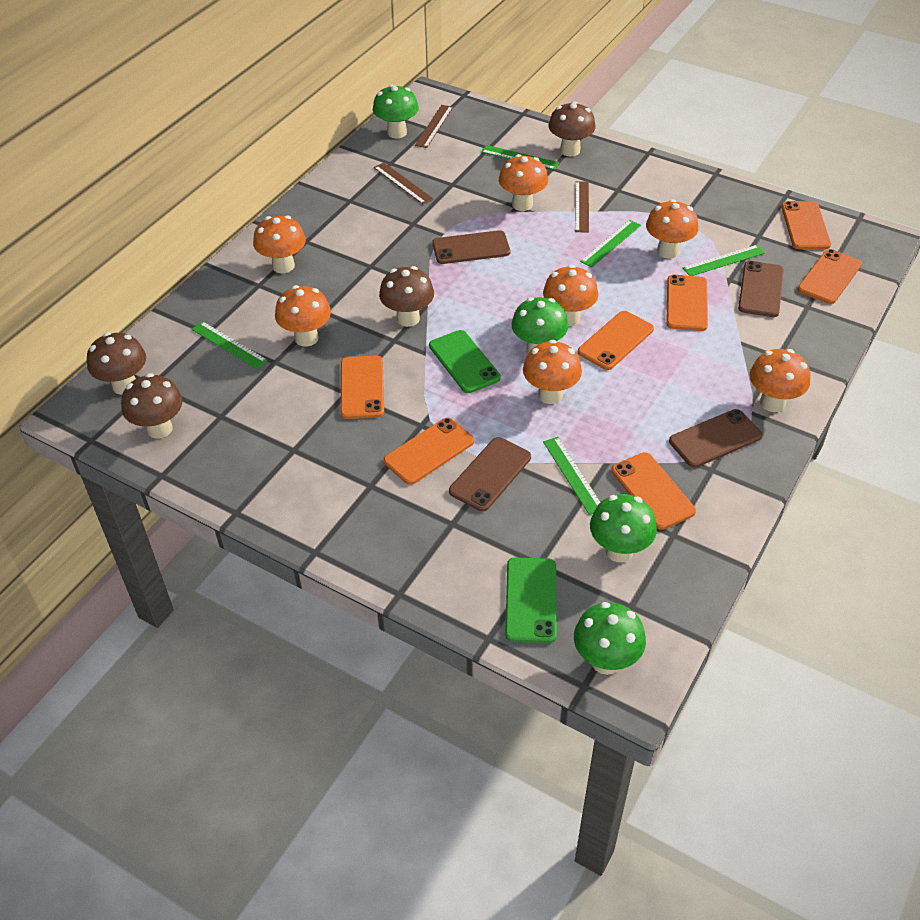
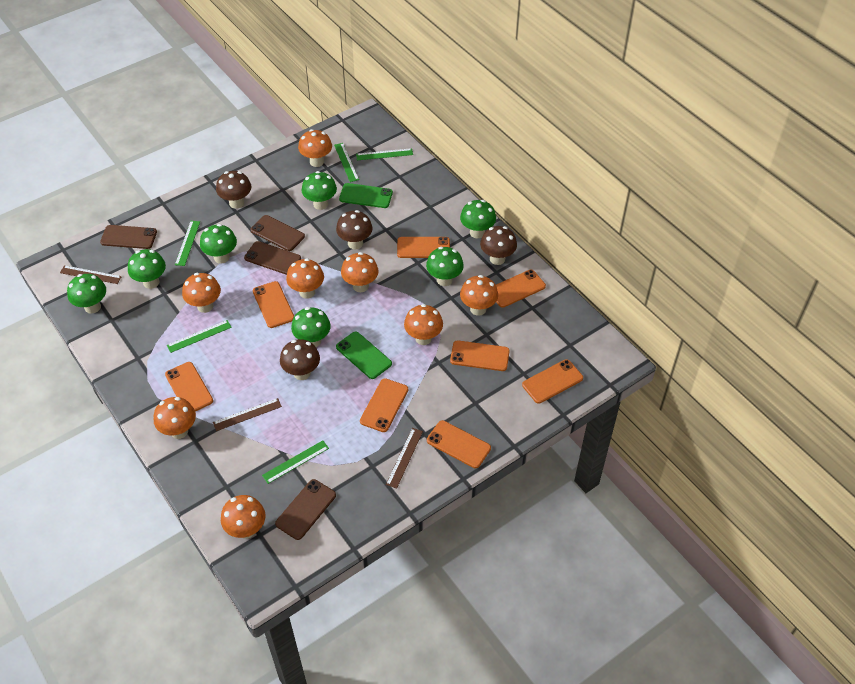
green mushroom: 4 -> 7
orange mushroom: 7 -> 8
orange phone: 7 -> 8

